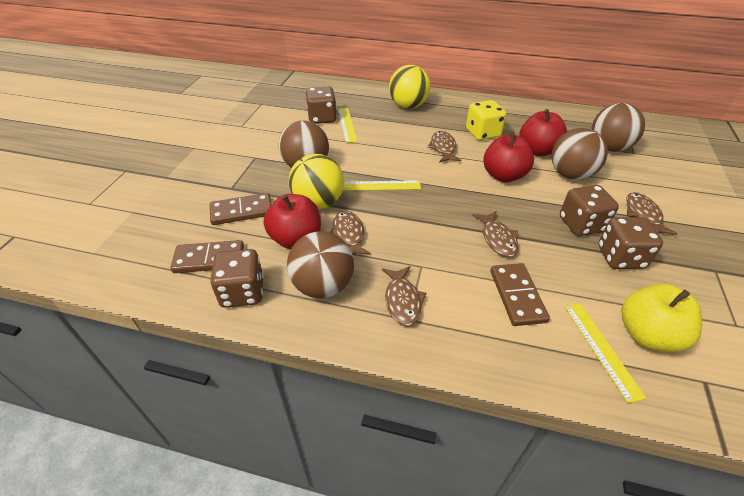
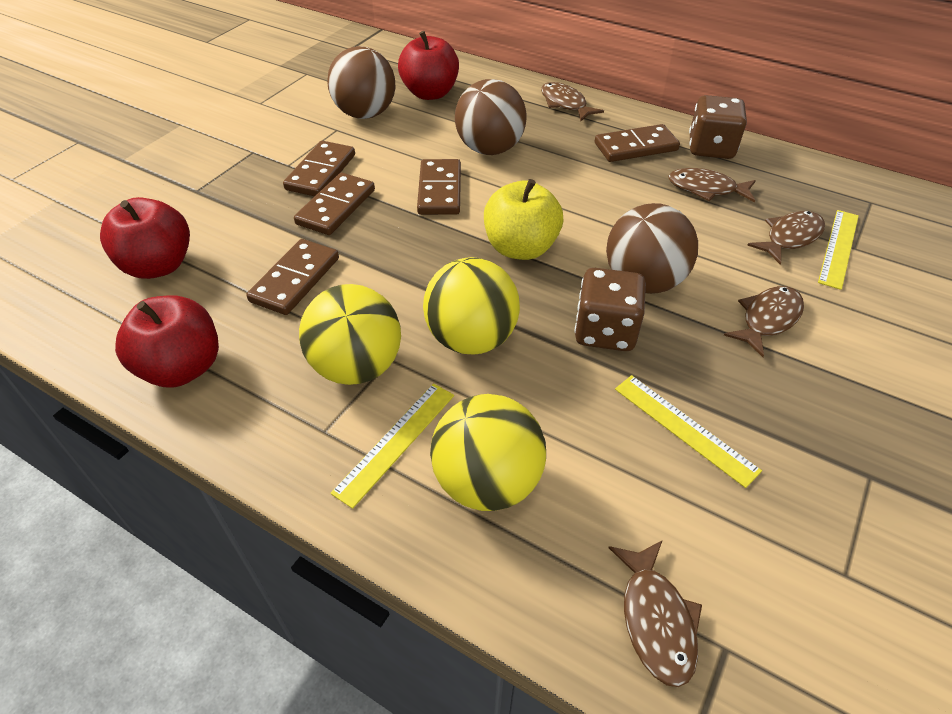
brown ball: 4 -> 3
brown dice: 4 -> 2
brown domino: 3 -> 5
yellow ball: 2 -> 3
yellow dice: 1 -> 0

